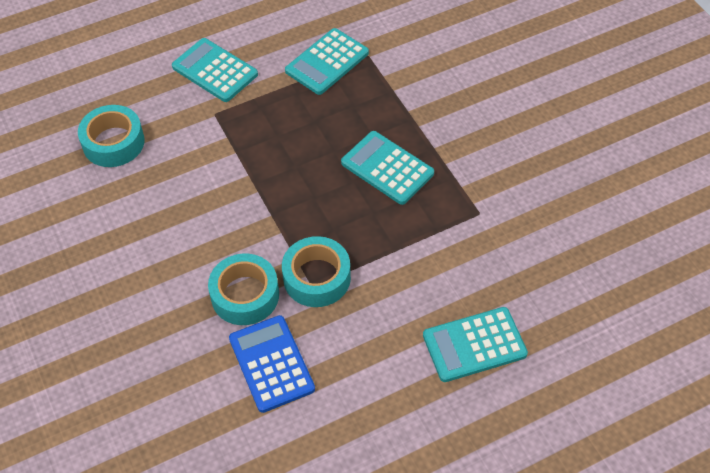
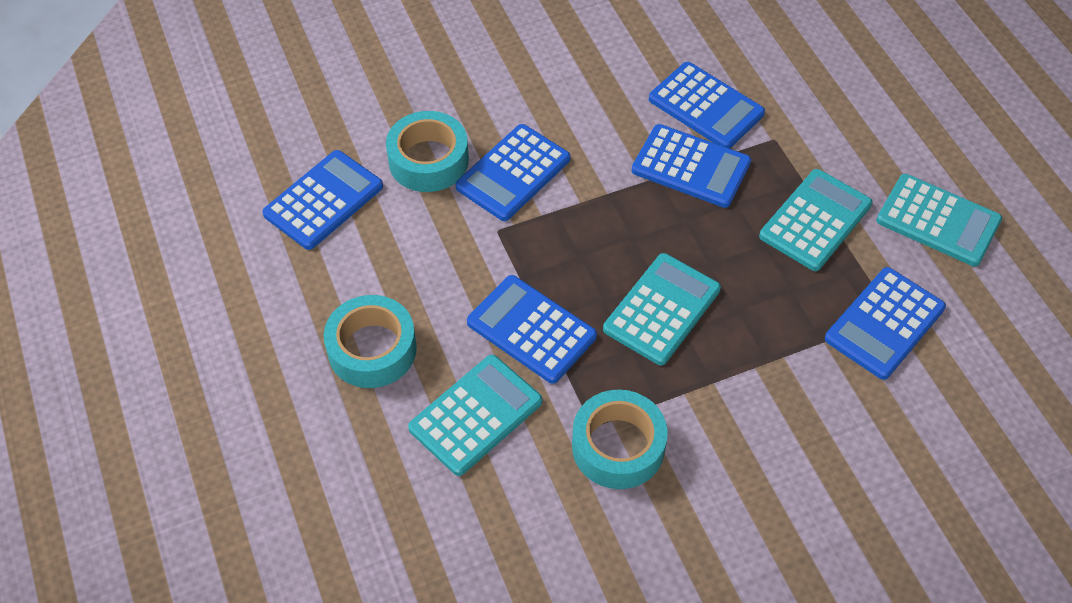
blue calculator: 1 -> 6

